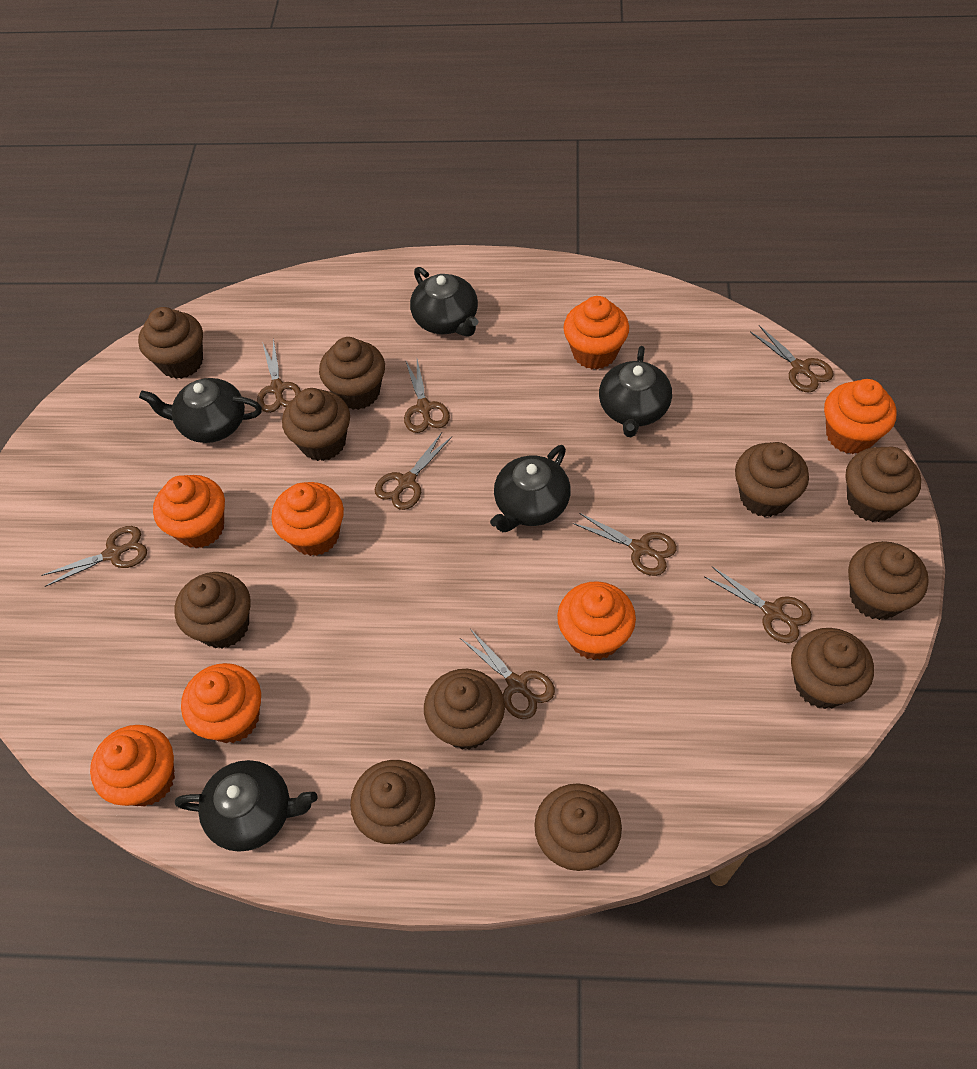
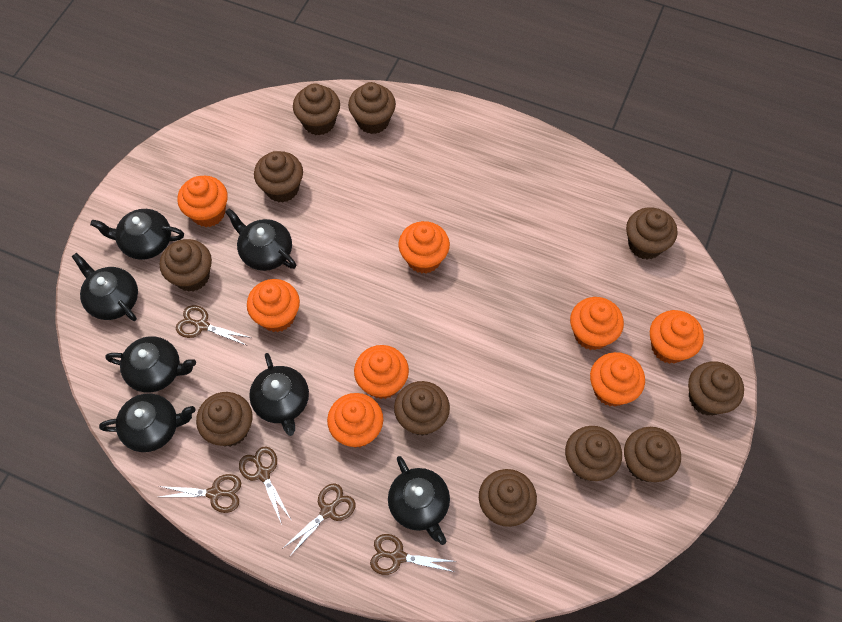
black teapot: 5 -> 7
brown scissors: 8 -> 5
orange cupcake: 7 -> 8

